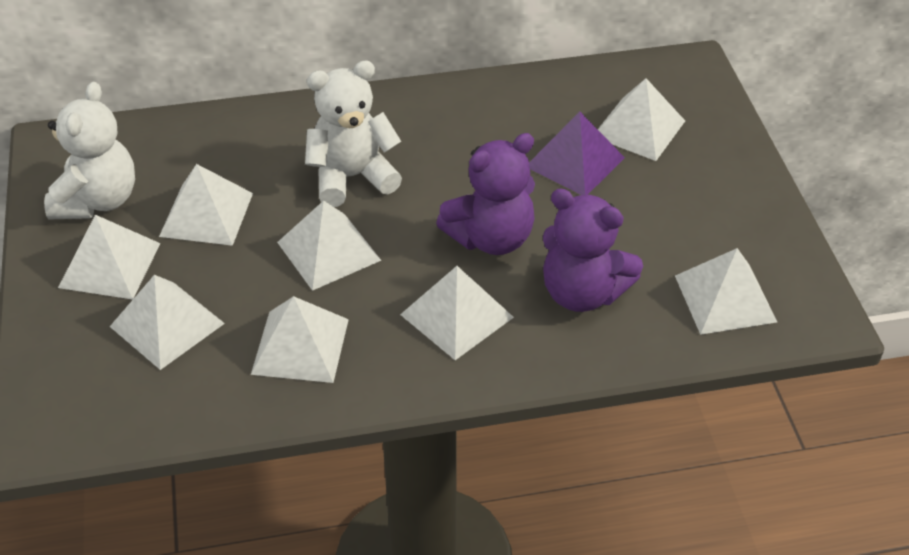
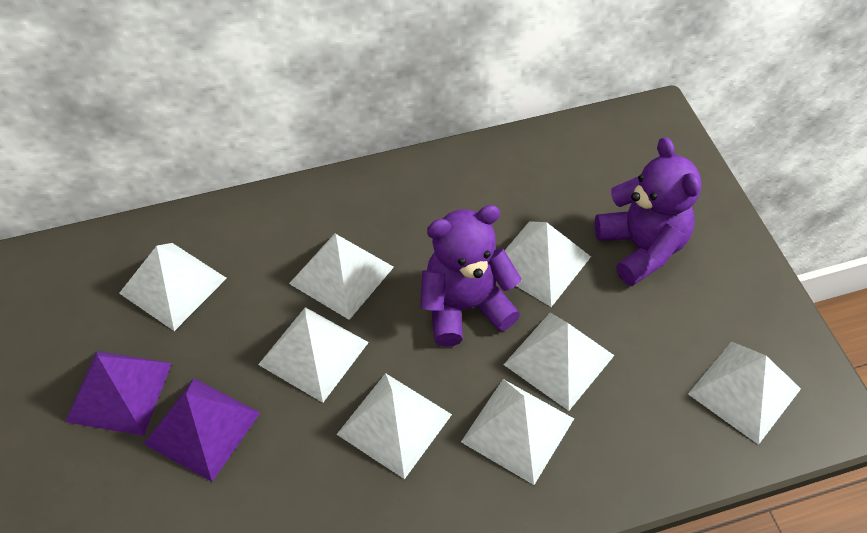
purple pyramid: 1 -> 2
white teddy bear: 2 -> 0

